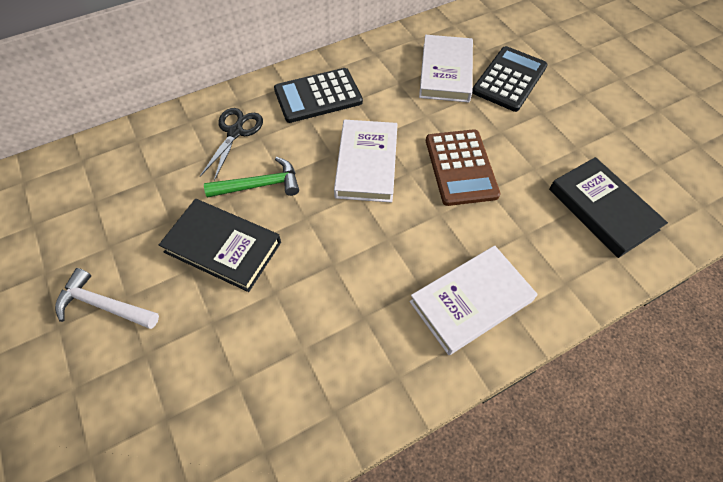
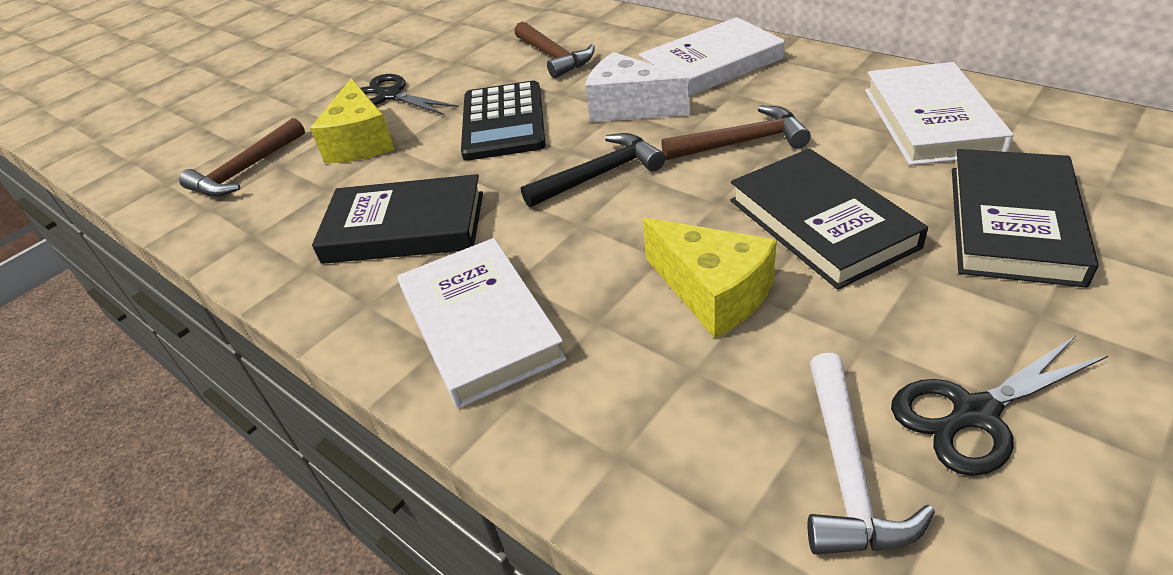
black book: 2 -> 3
black calculator: 2 -> 1
black hammer: 0 -> 1
black scissors: 1 -> 2
brown calculator: 1 -> 0
brown hammer: 0 -> 3
green hammer: 1 -> 0
white cheese: 0 -> 1
yellow cheese: 0 -> 2

